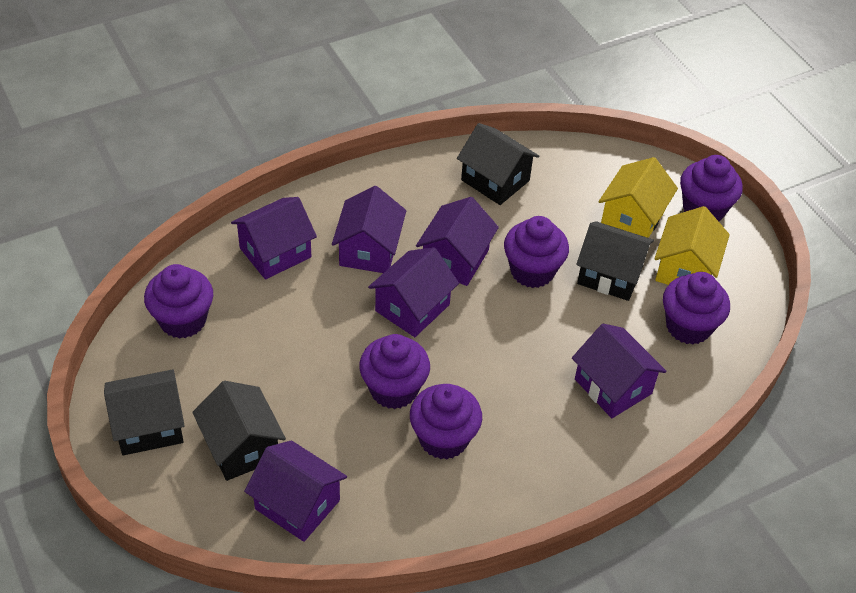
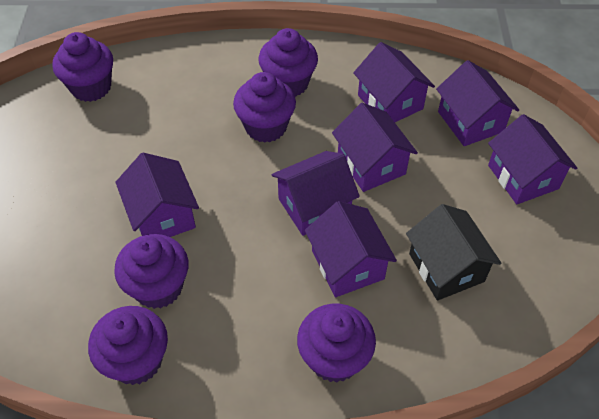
black house: 4 -> 1
purple house: 6 -> 7
yellow house: 2 -> 0

